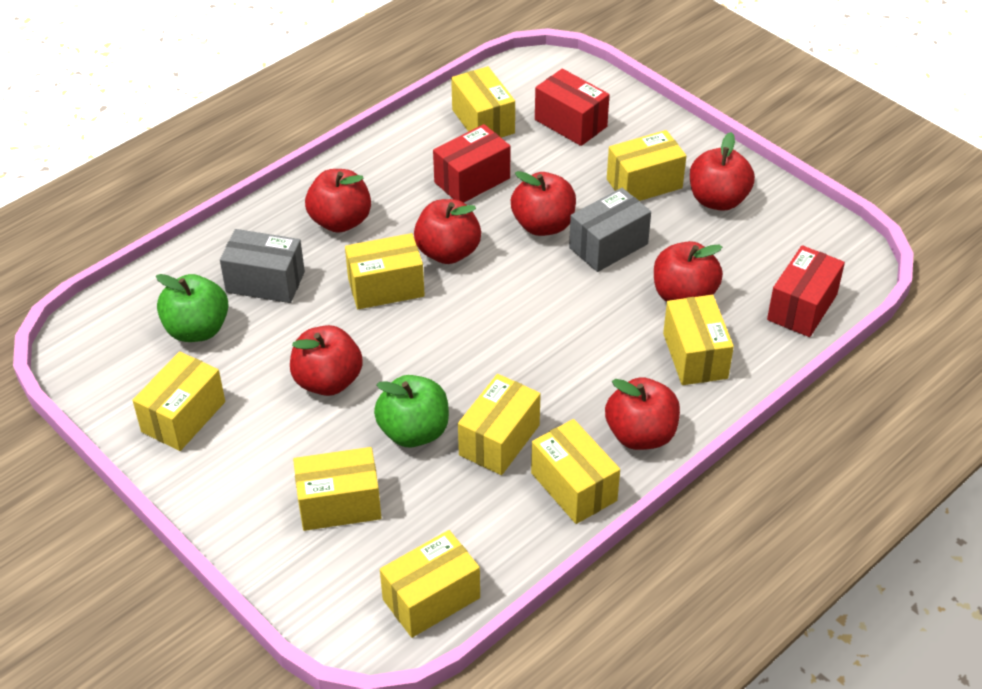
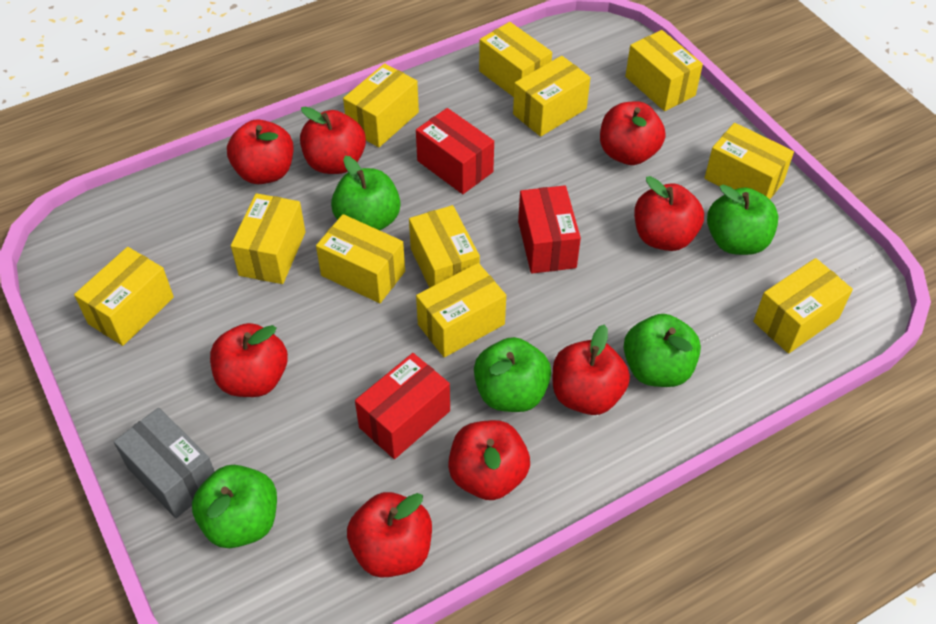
green apple: 2 -> 5
grey box: 2 -> 1
red apple: 7 -> 8
yellow box: 9 -> 11

